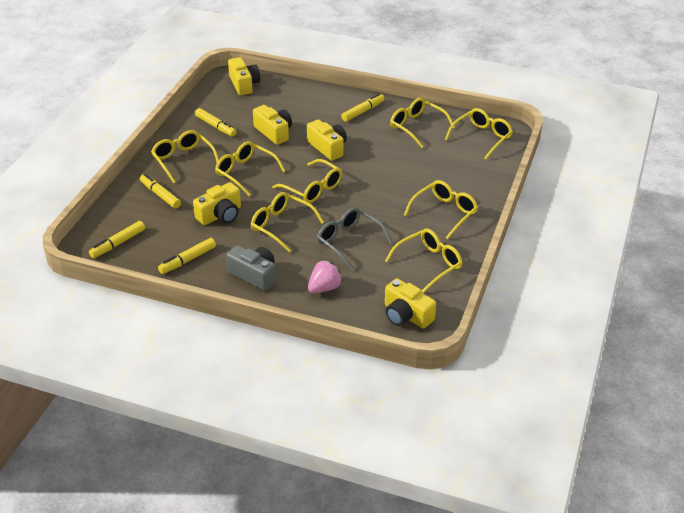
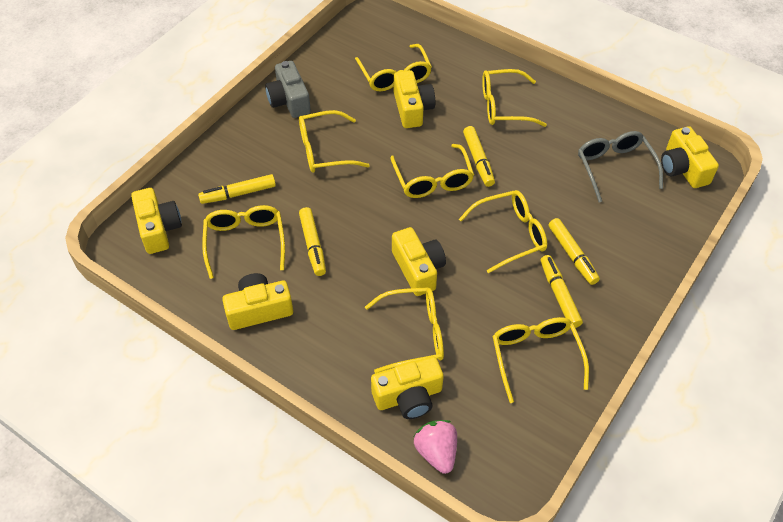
yellow camera: 5 -> 6

